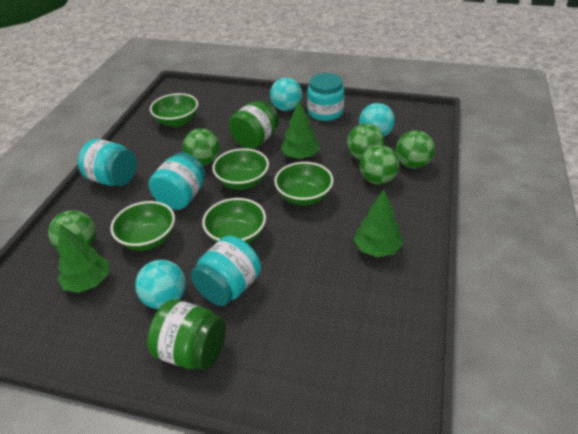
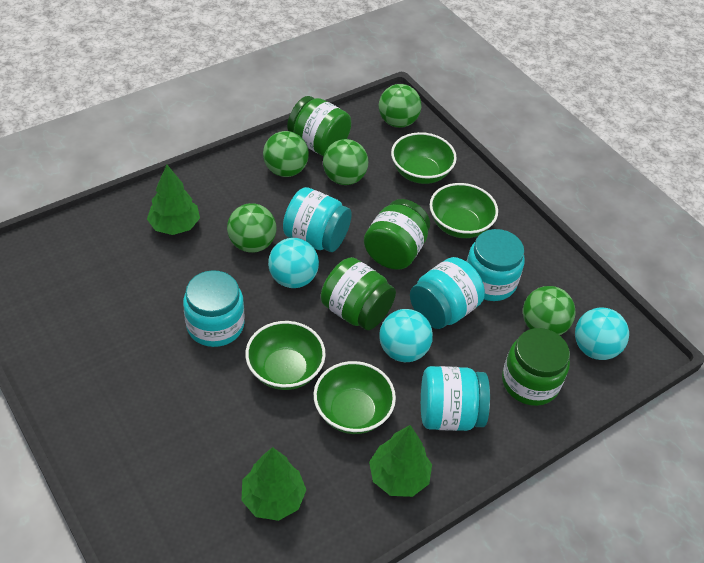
green bowl: 5 -> 4
green jar: 2 -> 4
turquoise jar: 4 -> 5

